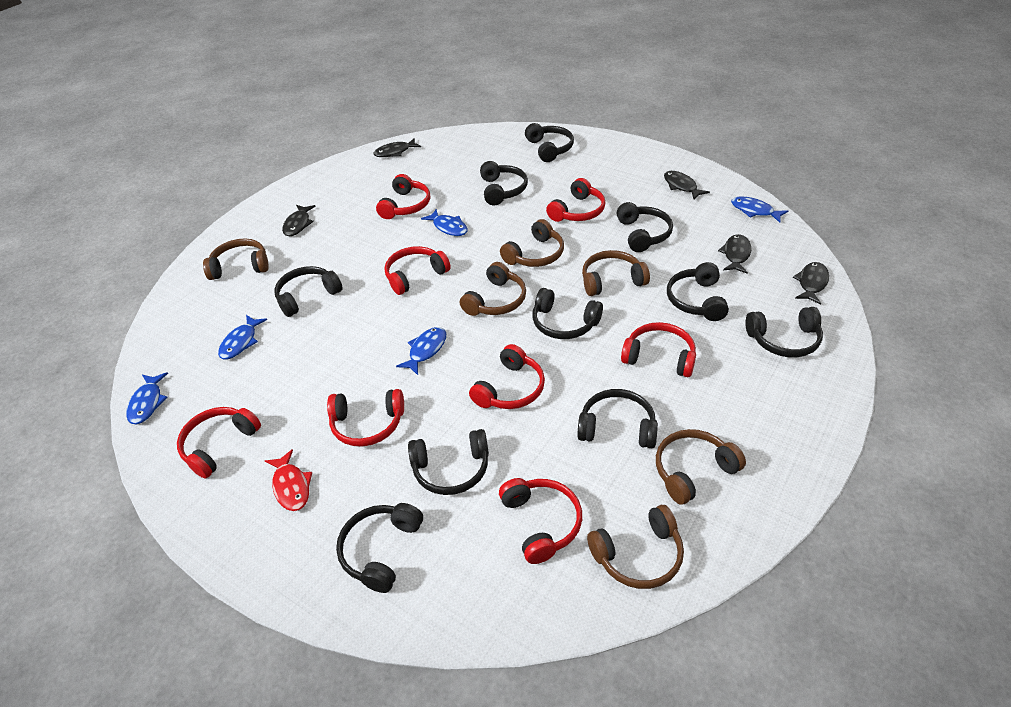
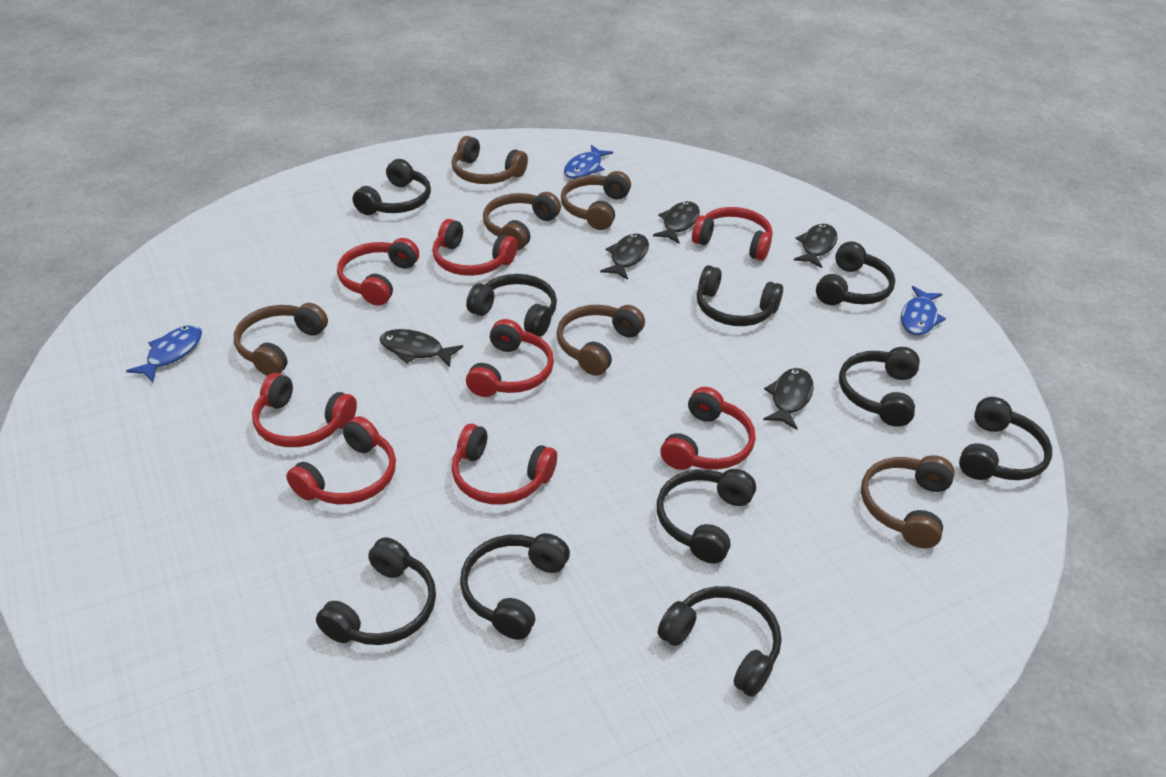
blue fish: 5 -> 3
red fish: 1 -> 0

